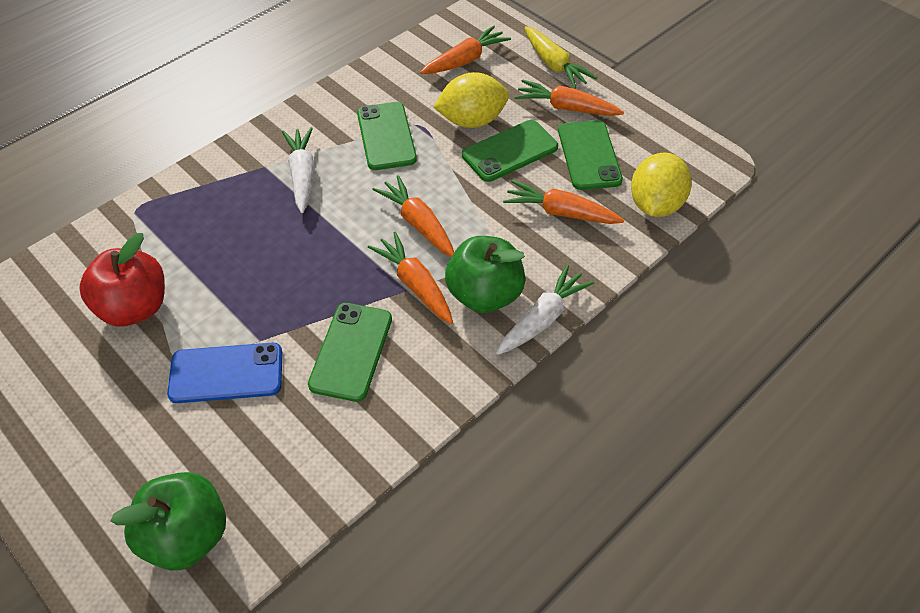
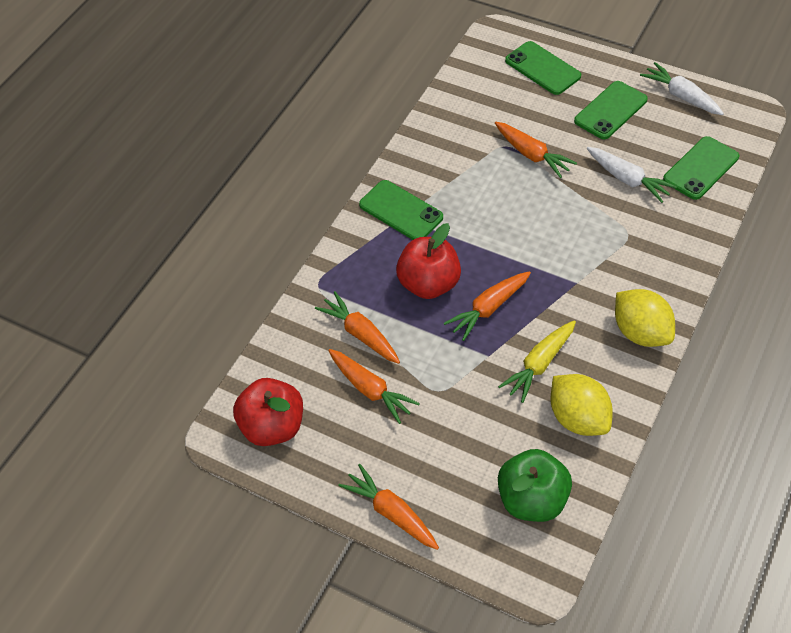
blue phone: 1 -> 0
green apple: 2 -> 1
red apple: 1 -> 2

